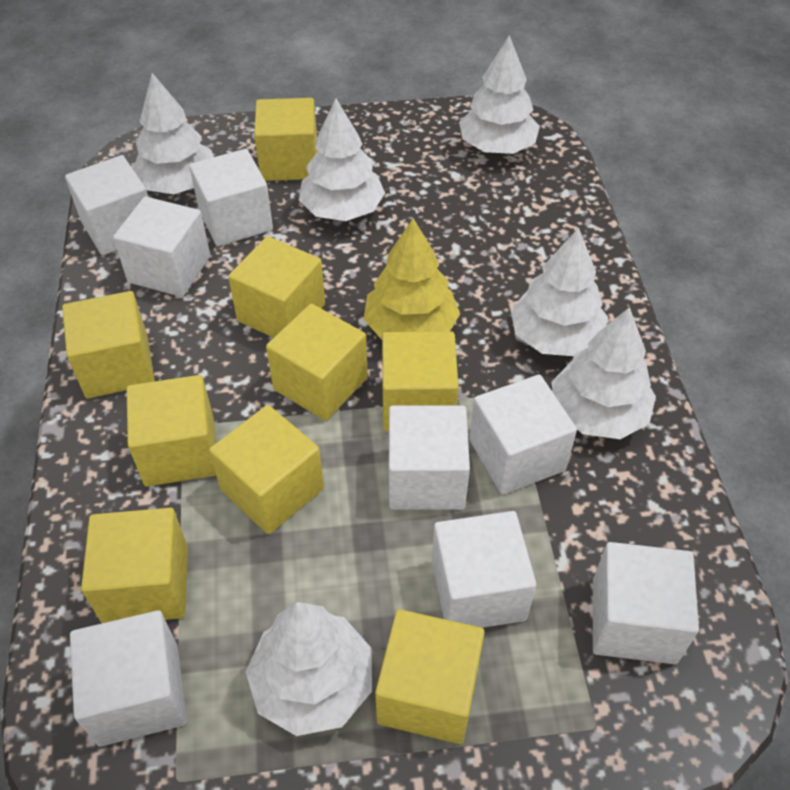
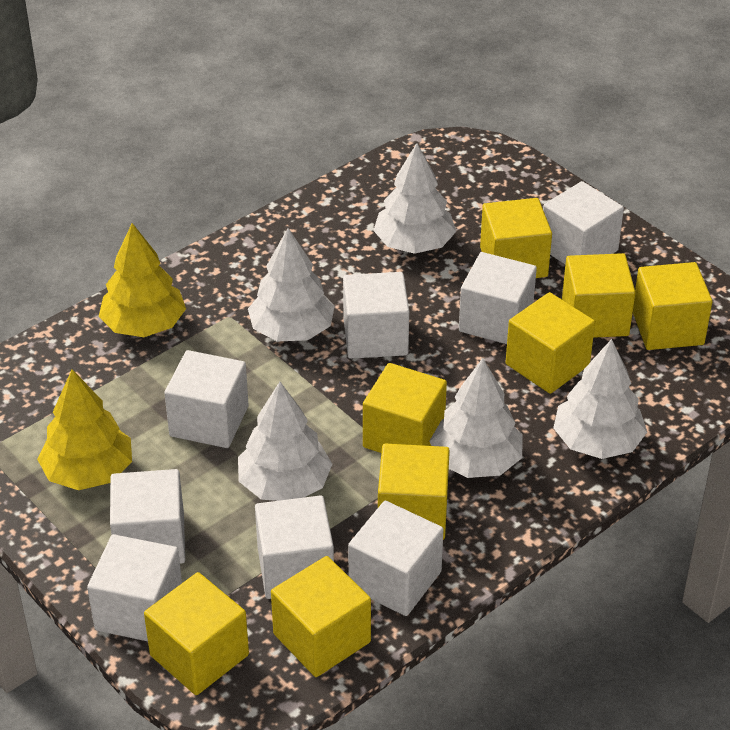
white tree: 6 -> 5
yellow cube: 9 -> 8
yellow tree: 1 -> 2

